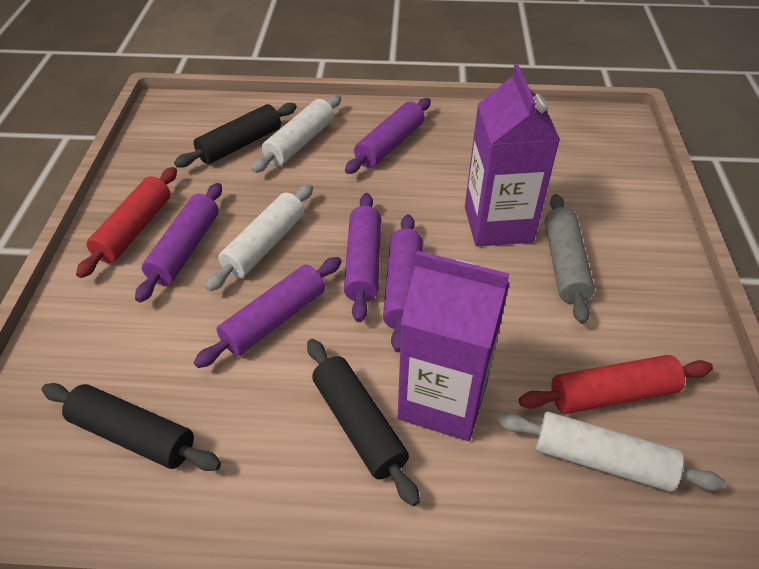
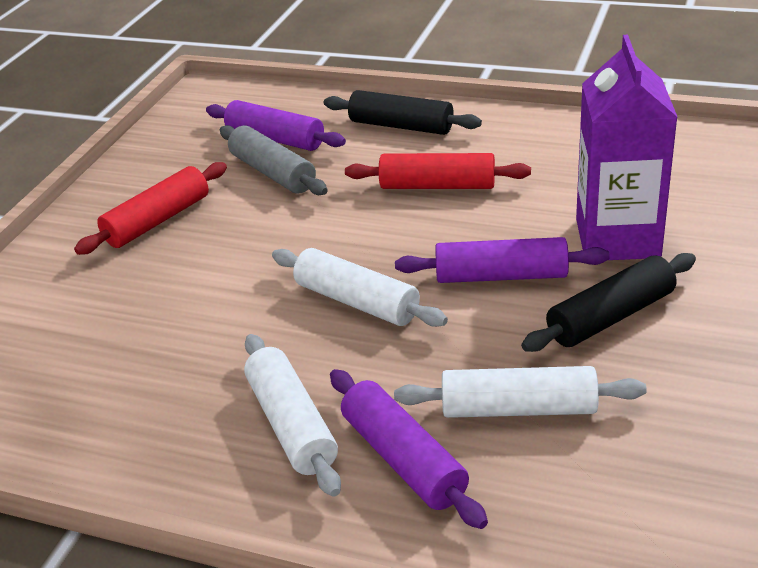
black rolling pin: 3 -> 2
purple carton: 2 -> 1
purple rolling pin: 5 -> 3

